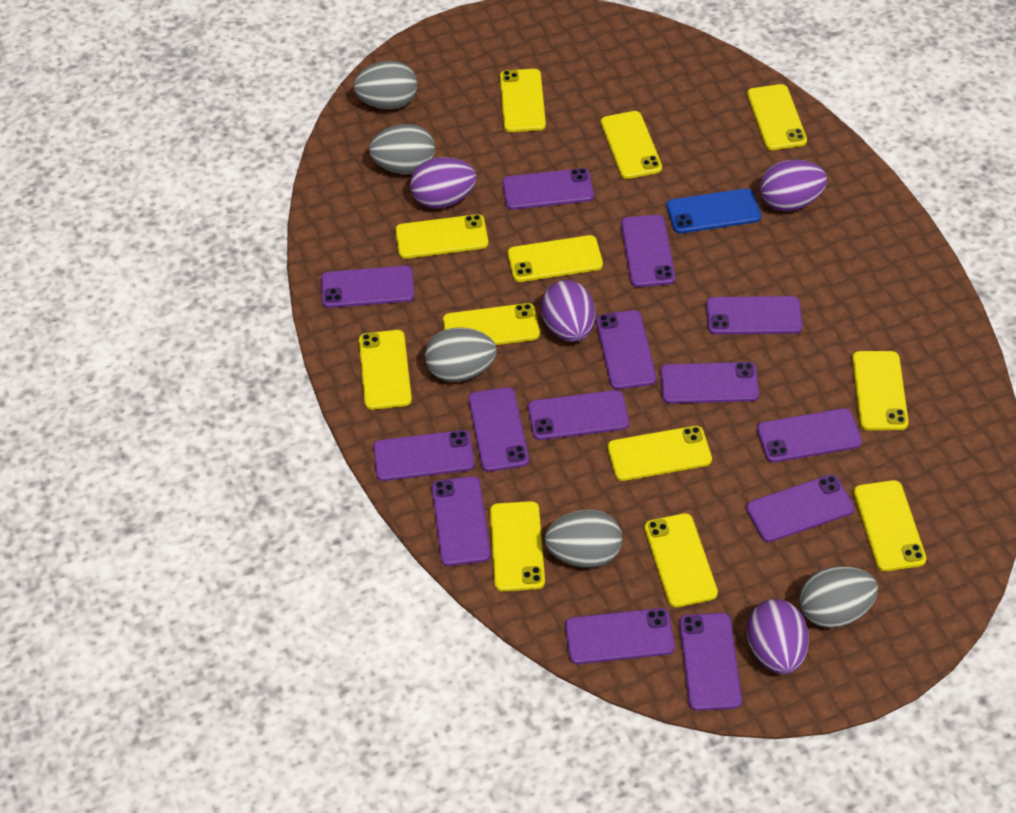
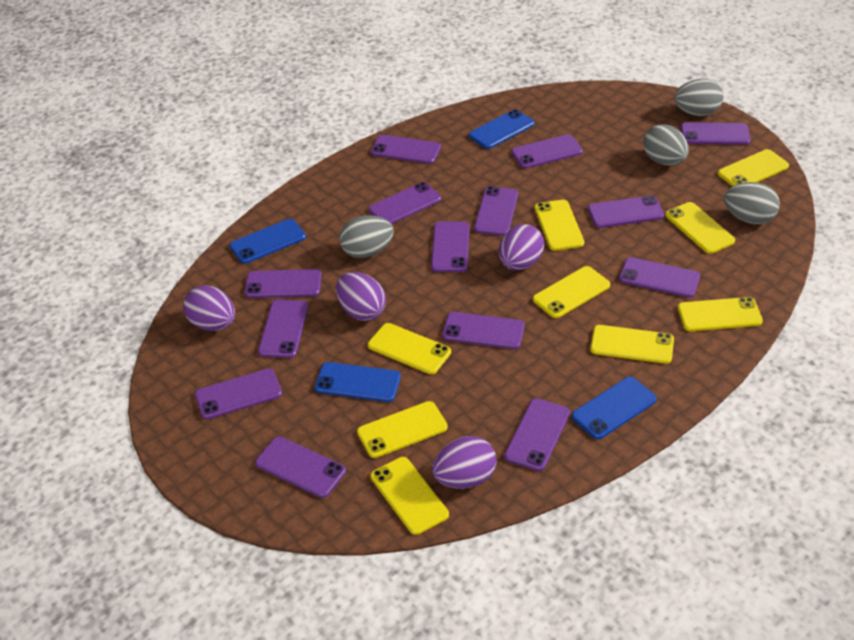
blue phone: 1 -> 4
grey egg: 5 -> 4
yellow phone: 12 -> 9

